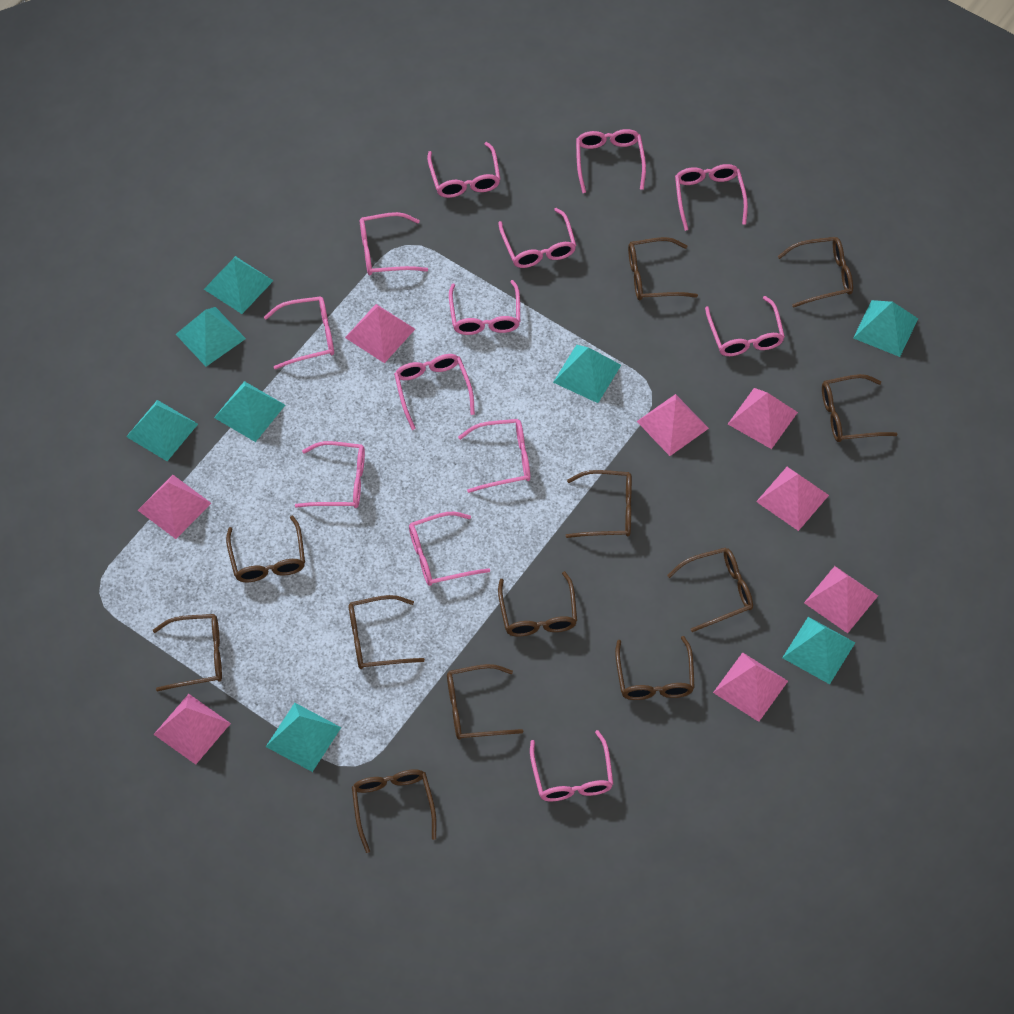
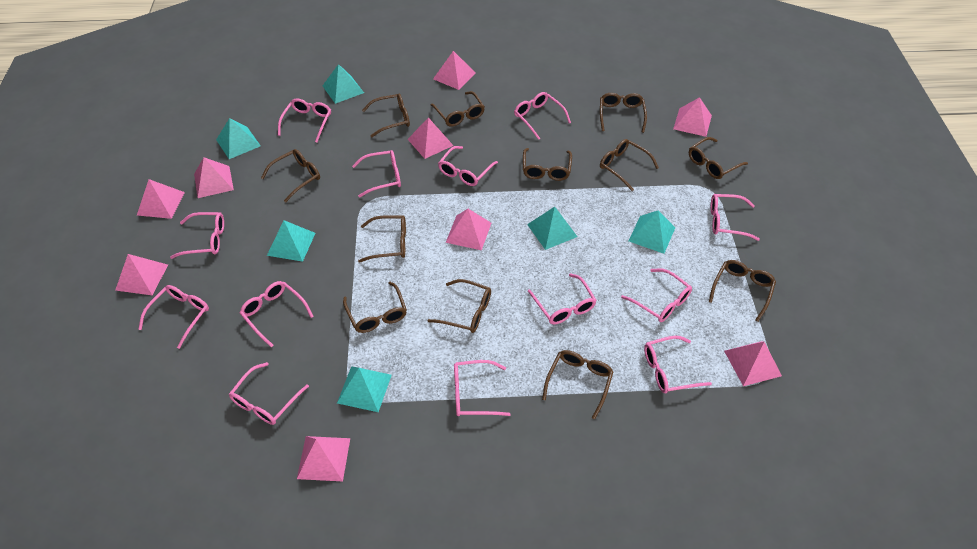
pink pyramid: 8 -> 9
turquoise pyramid: 8 -> 6

